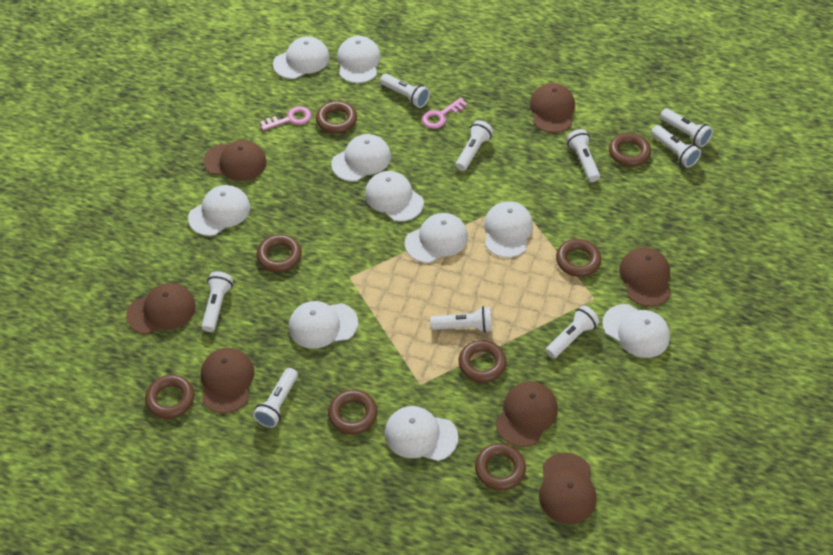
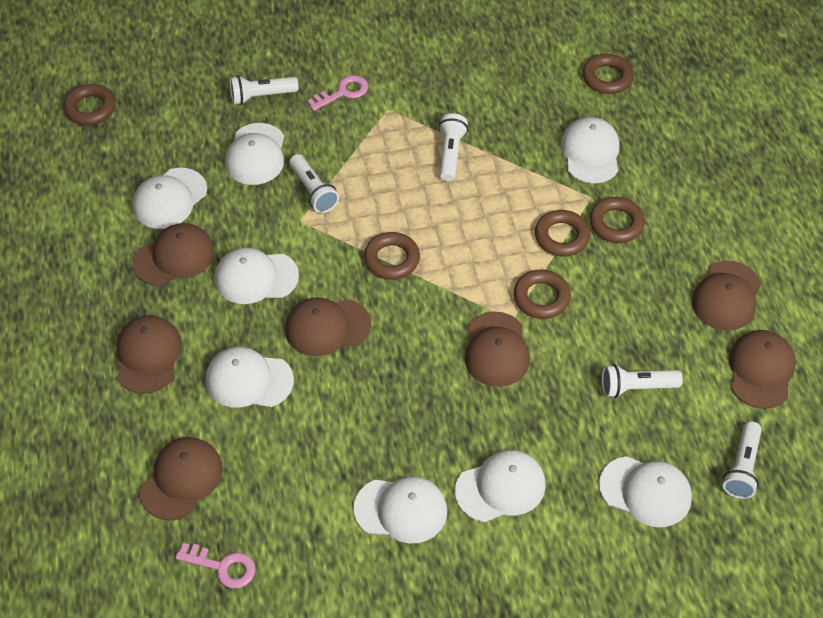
brown ring: 8 -> 6
white cap: 10 -> 8
white flashlight: 9 -> 5

